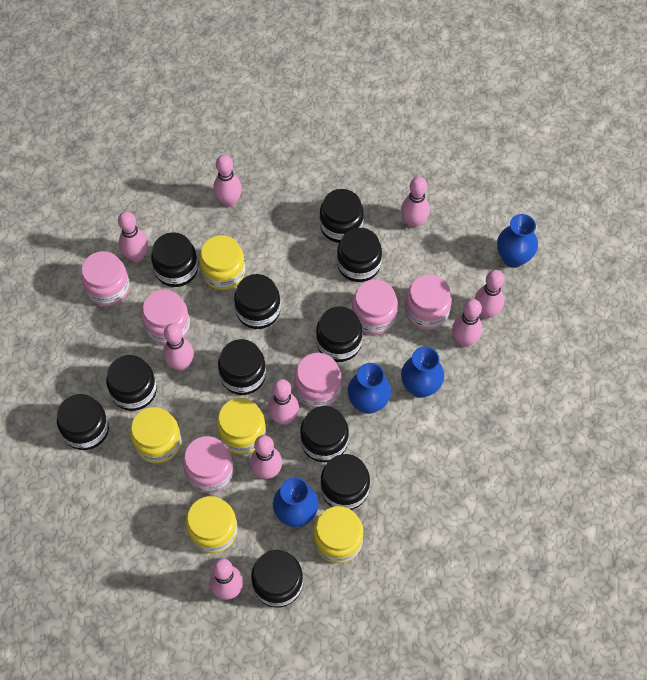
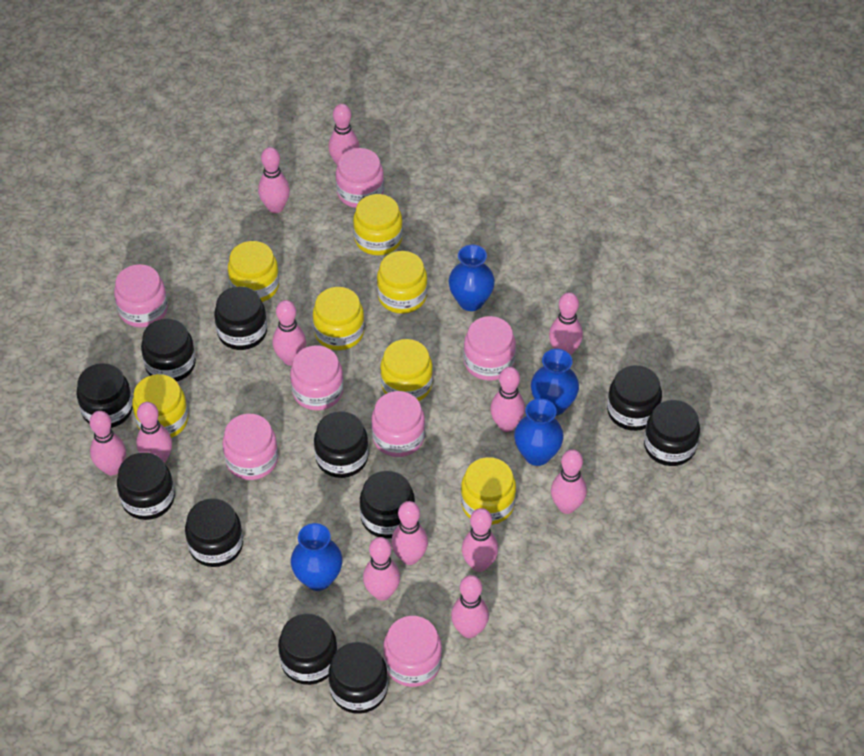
pink bowling pin: 9 -> 12
pink jar: 6 -> 7
yellow jar: 5 -> 7

